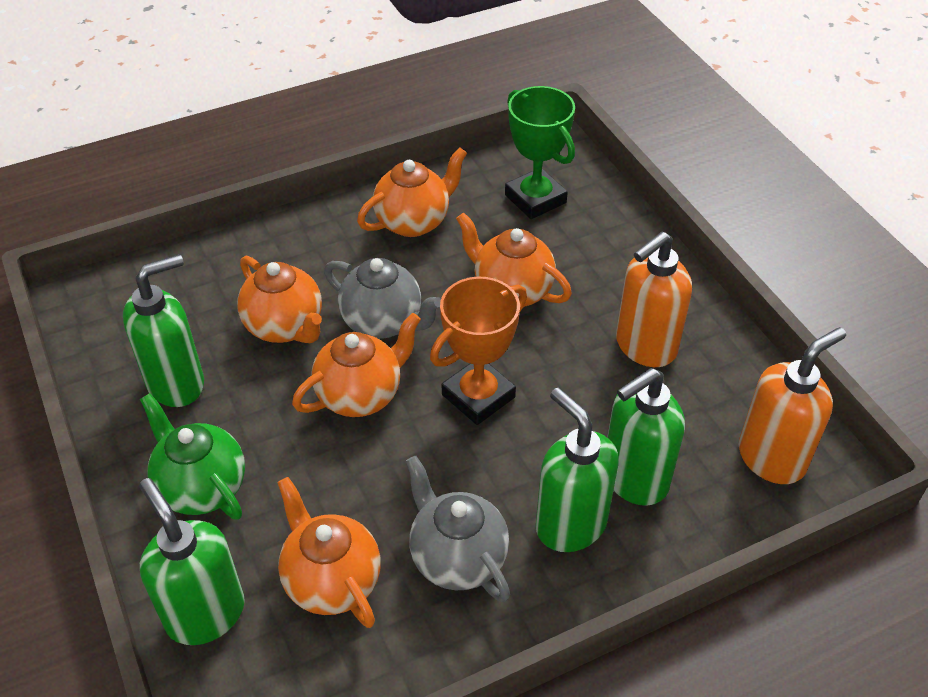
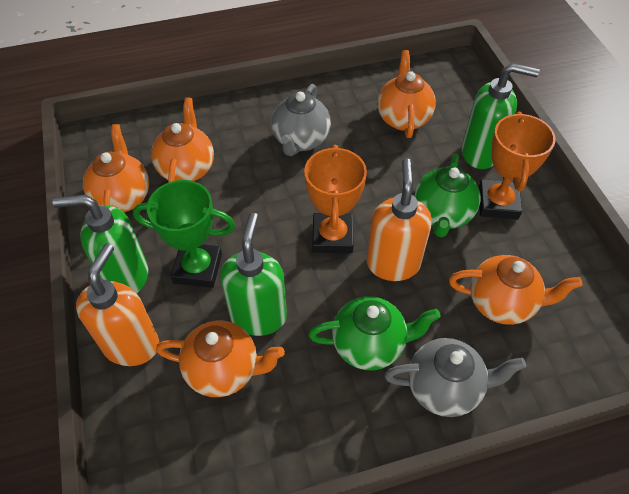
green soap dispenser: 4 -> 3
green teapot: 1 -> 2
orange trophy: 1 -> 2

